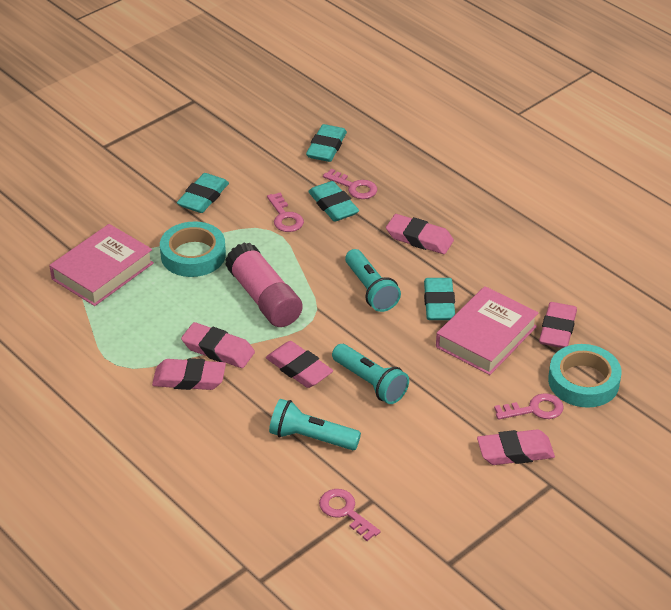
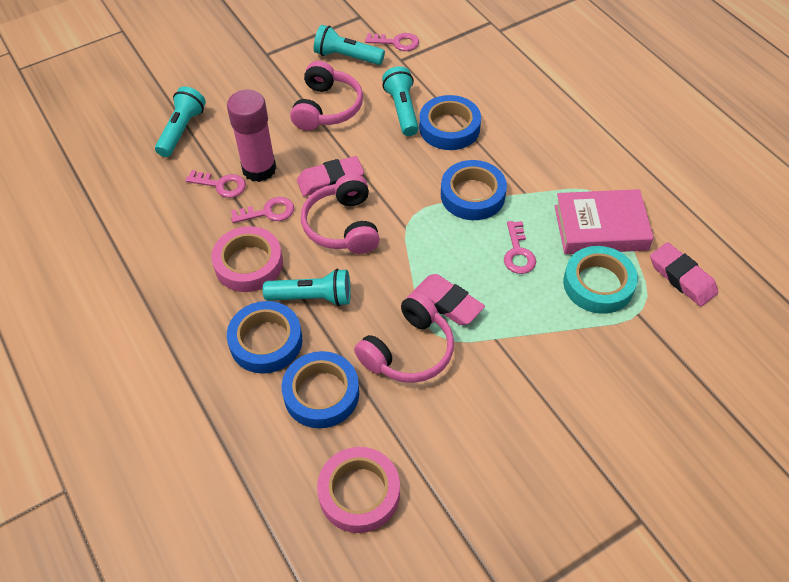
blue tape: 0 -> 4
pink book: 2 -> 1
pink eraser: 6 -> 3
pink headphones: 0 -> 3
pink tape: 0 -> 2
turquoise eraser: 4 -> 0
turquoise flashlight: 3 -> 4
turquoise tape: 2 -> 1

